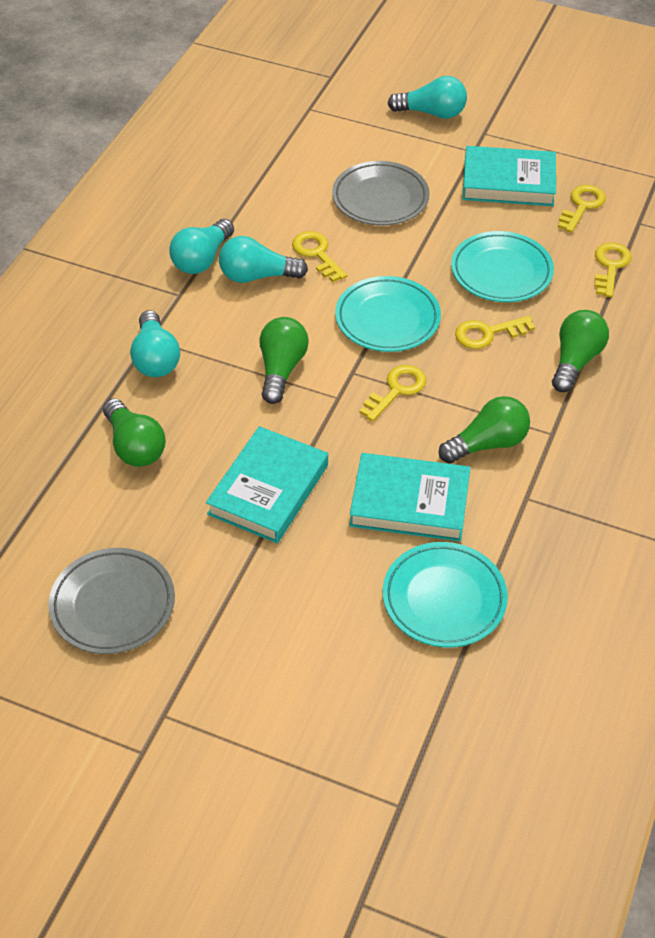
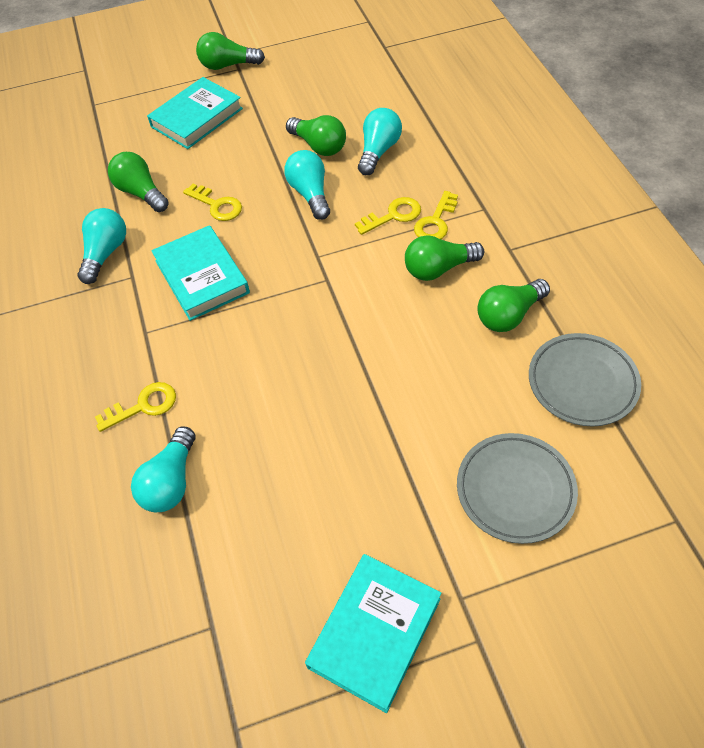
green light bulb: 4 -> 5
turquoise plate: 3 -> 0
yellow key: 5 -> 4

